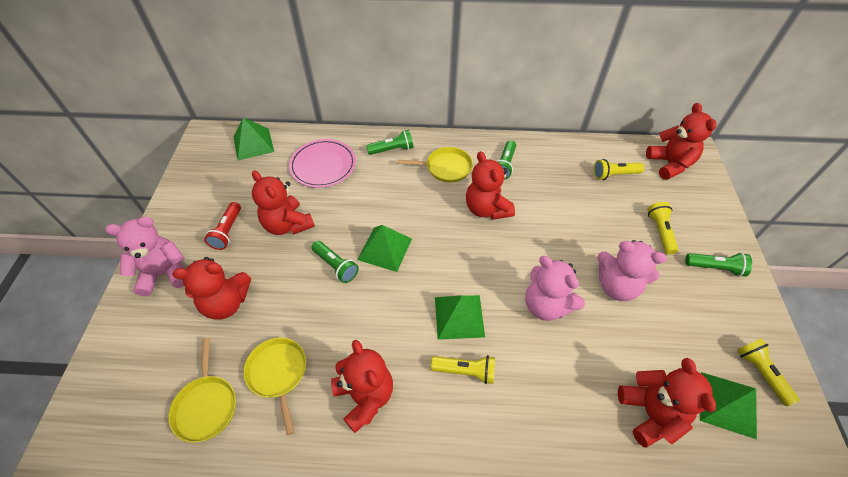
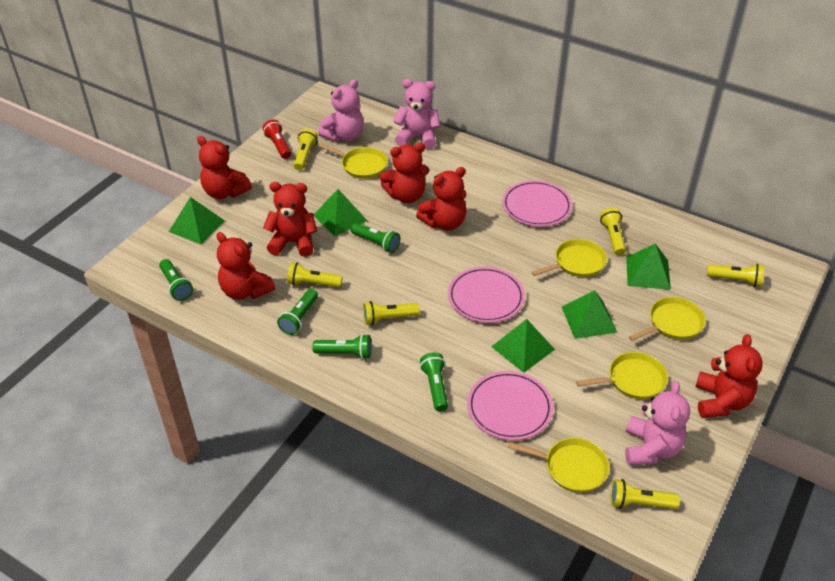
green flashlight: 4 -> 5
green pyramid: 4 -> 5
pink plate: 1 -> 3
yellow flashlight: 4 -> 6
yellow pan: 3 -> 5

